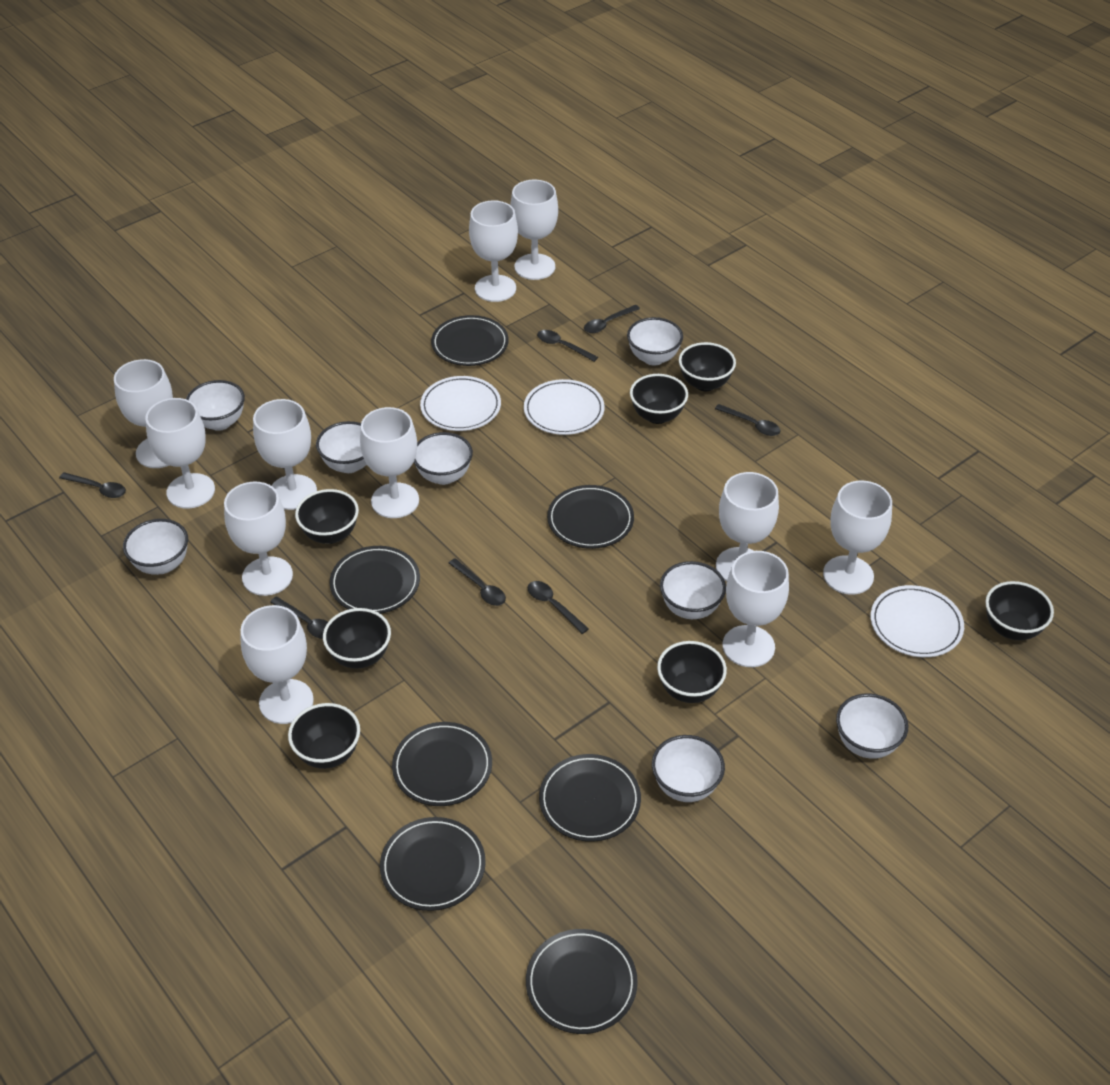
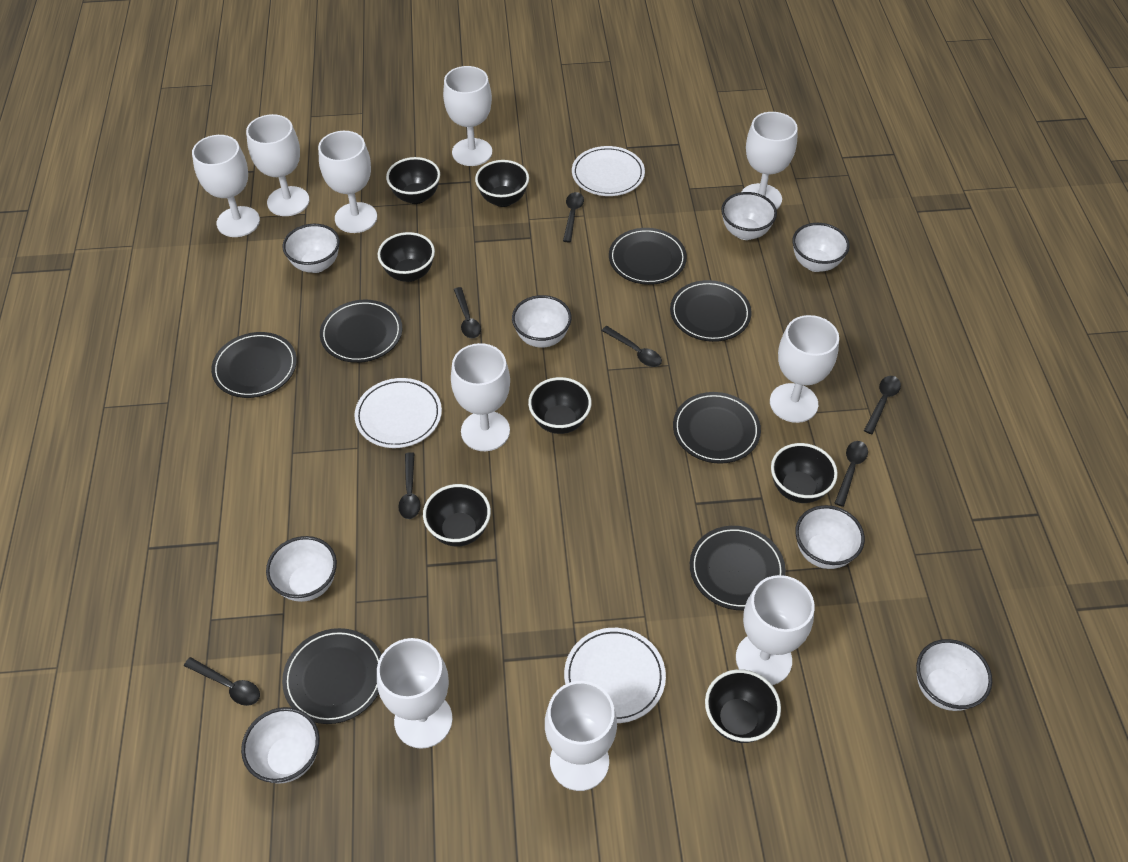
white goblet: 11 -> 10

